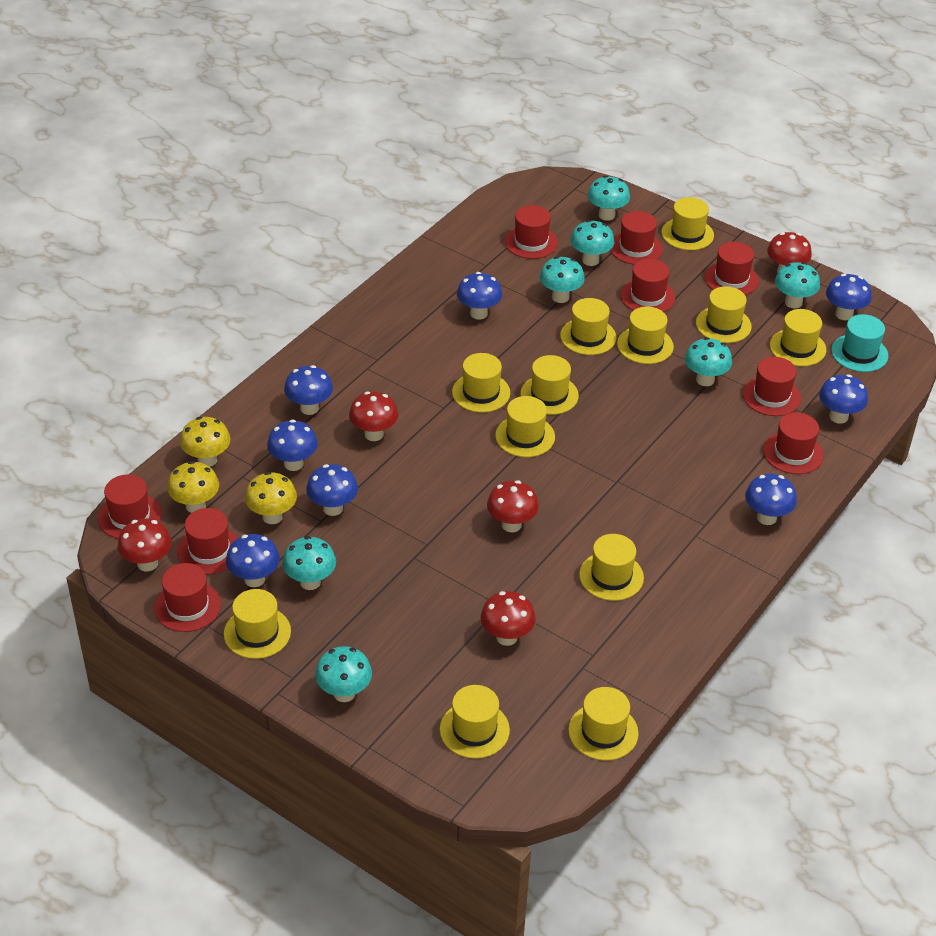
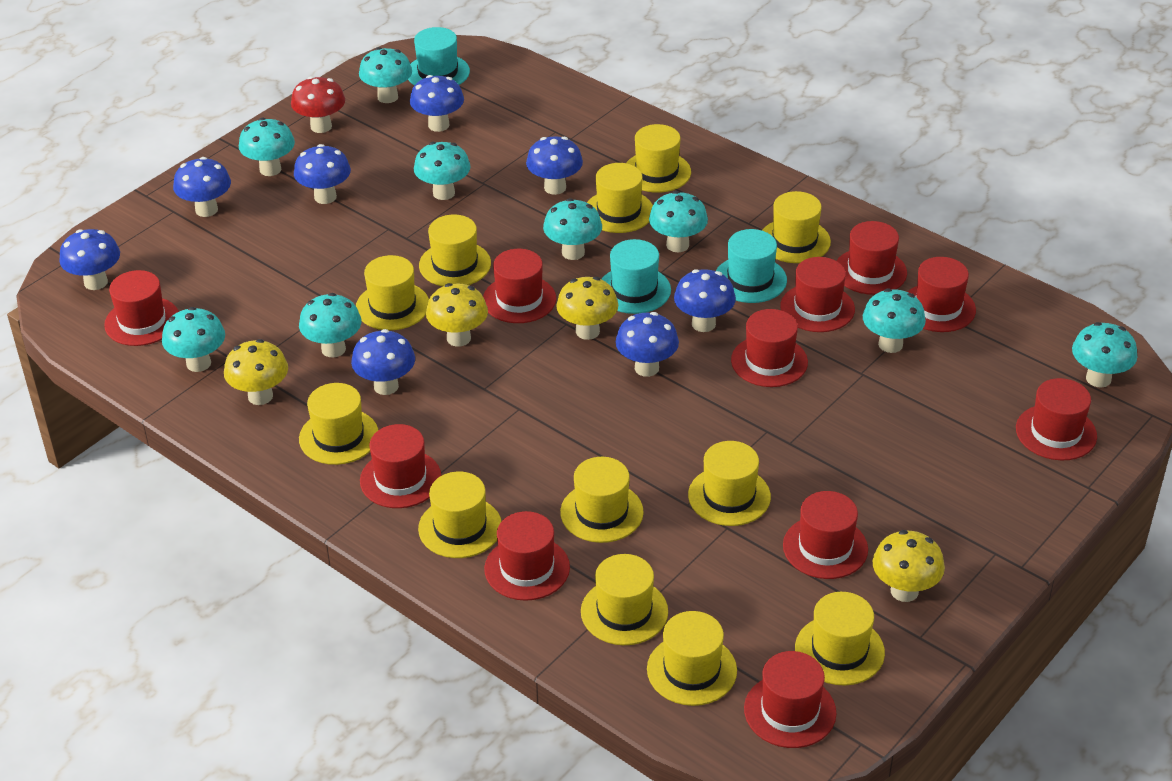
red hat: 9 -> 11
red mushroom: 5 -> 1
turquoise hat: 1 -> 3
turquoise mushroom: 7 -> 9
yellow mushroom: 3 -> 4

